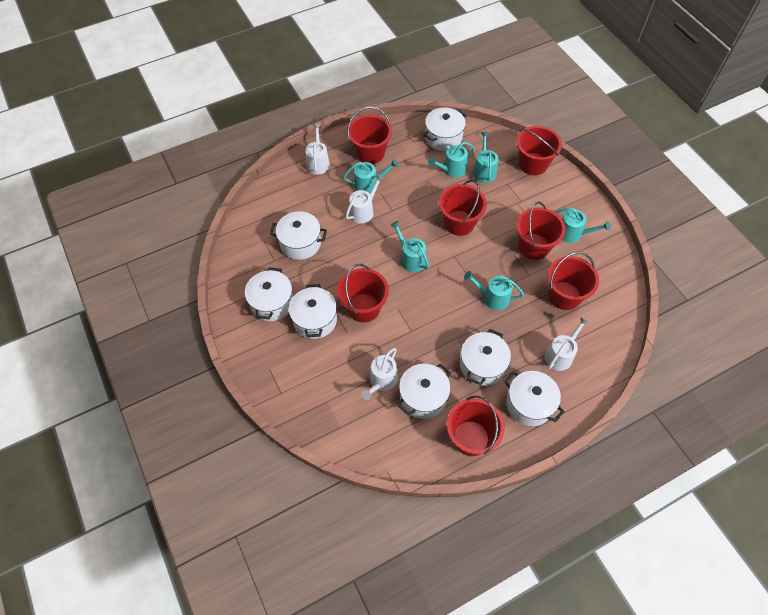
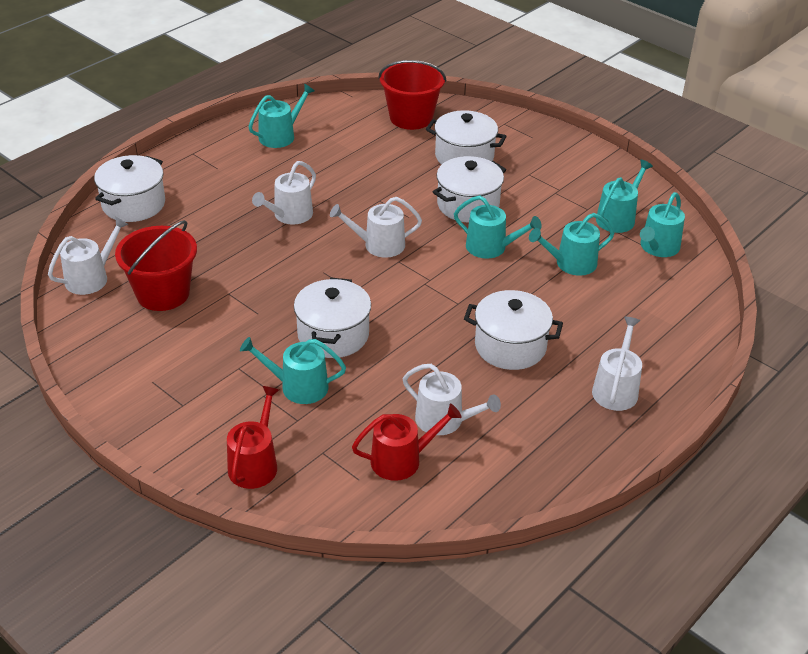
red bucket: 7 -> 2
red watering can: 0 -> 2
white pot: 7 -> 5
white watering can: 4 -> 5

